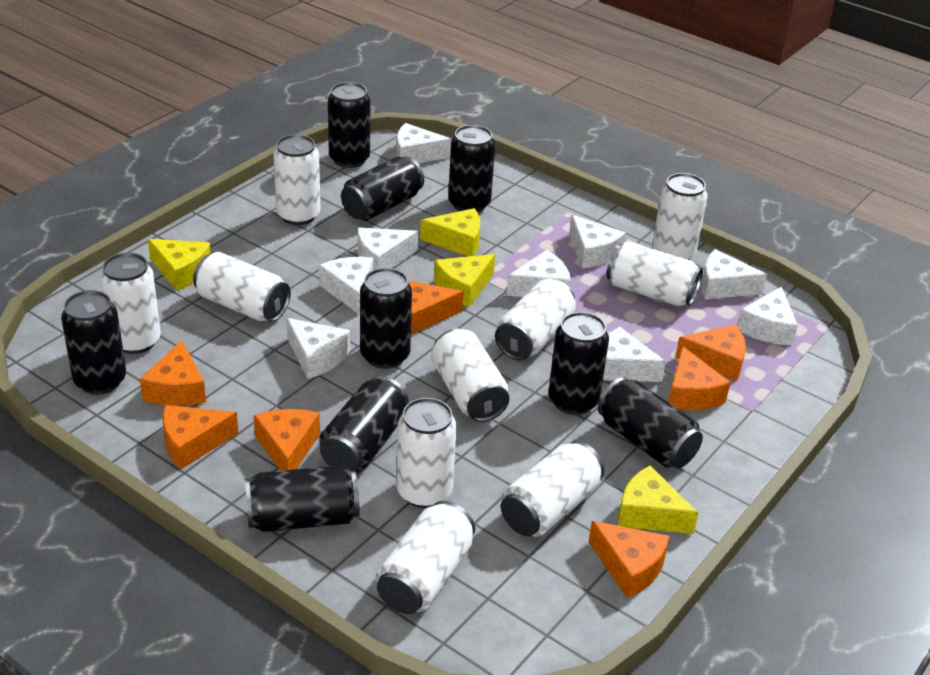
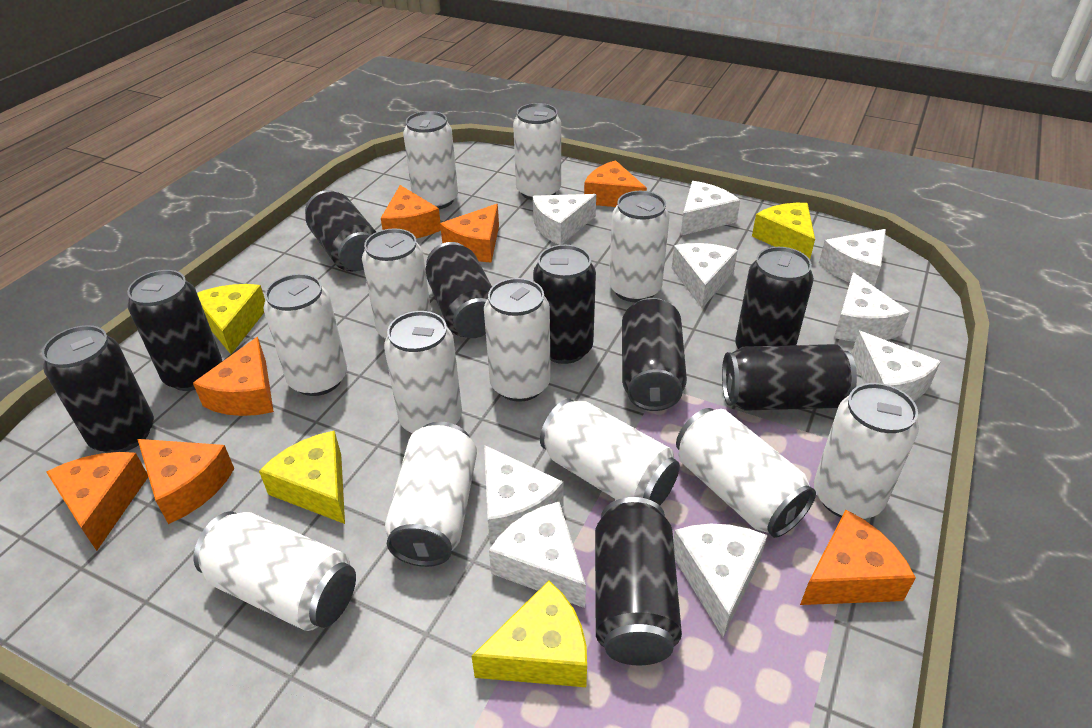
white can: 10 -> 12

